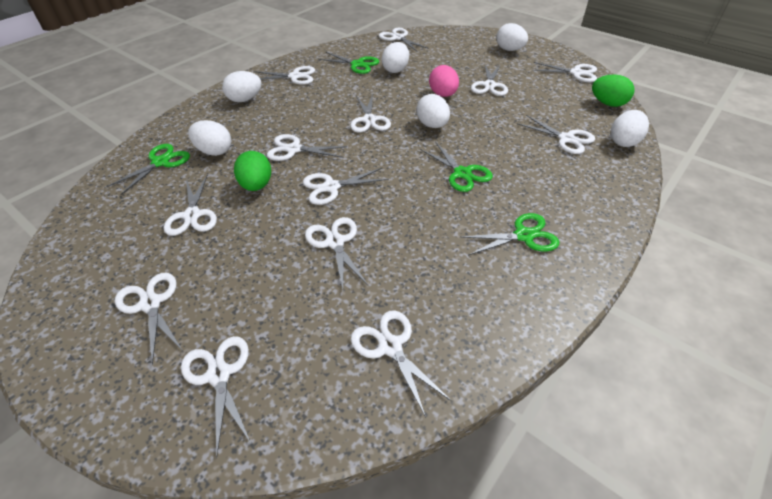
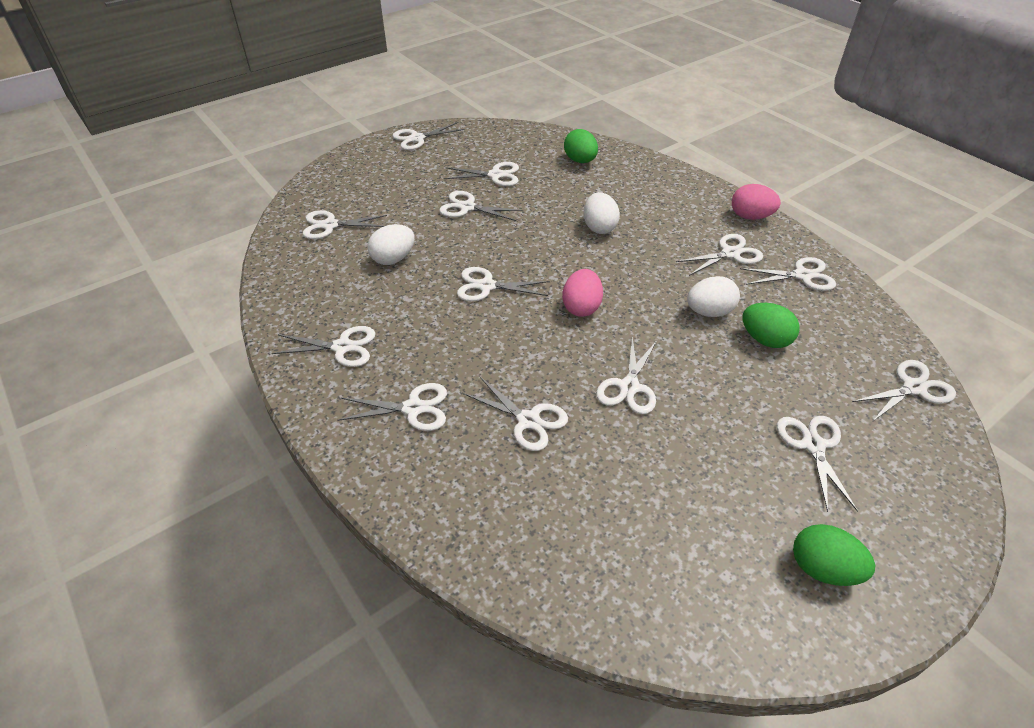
green egg: 2 -> 3
green scissors: 4 -> 0
pink egg: 1 -> 2
white egg: 6 -> 3

